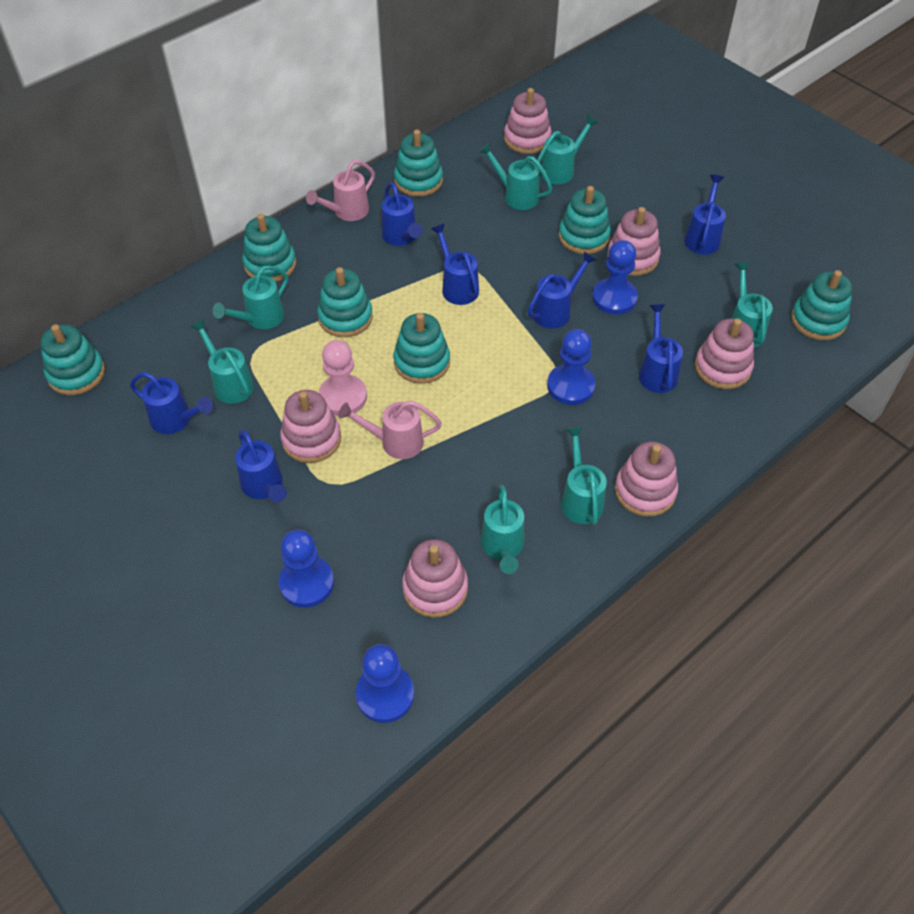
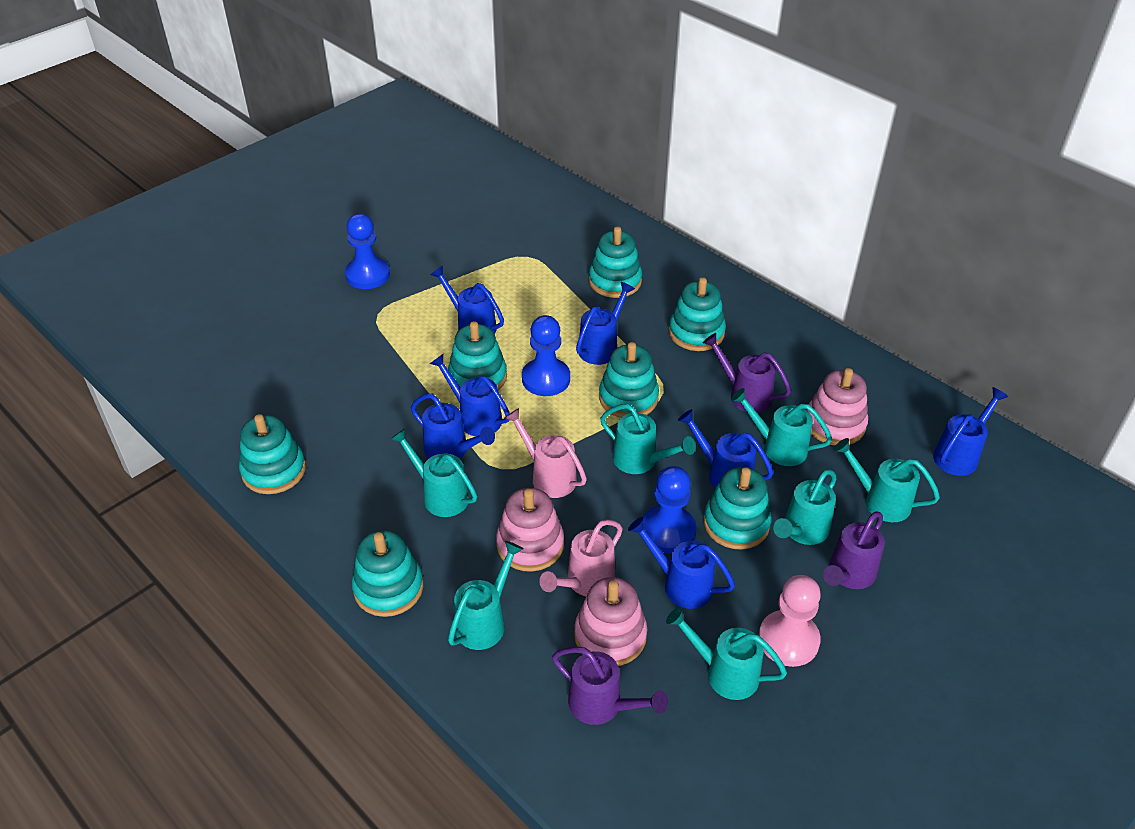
blue pawn: 4 -> 3
pink stacking toy: 6 -> 3
purple watering can: 0 -> 3

